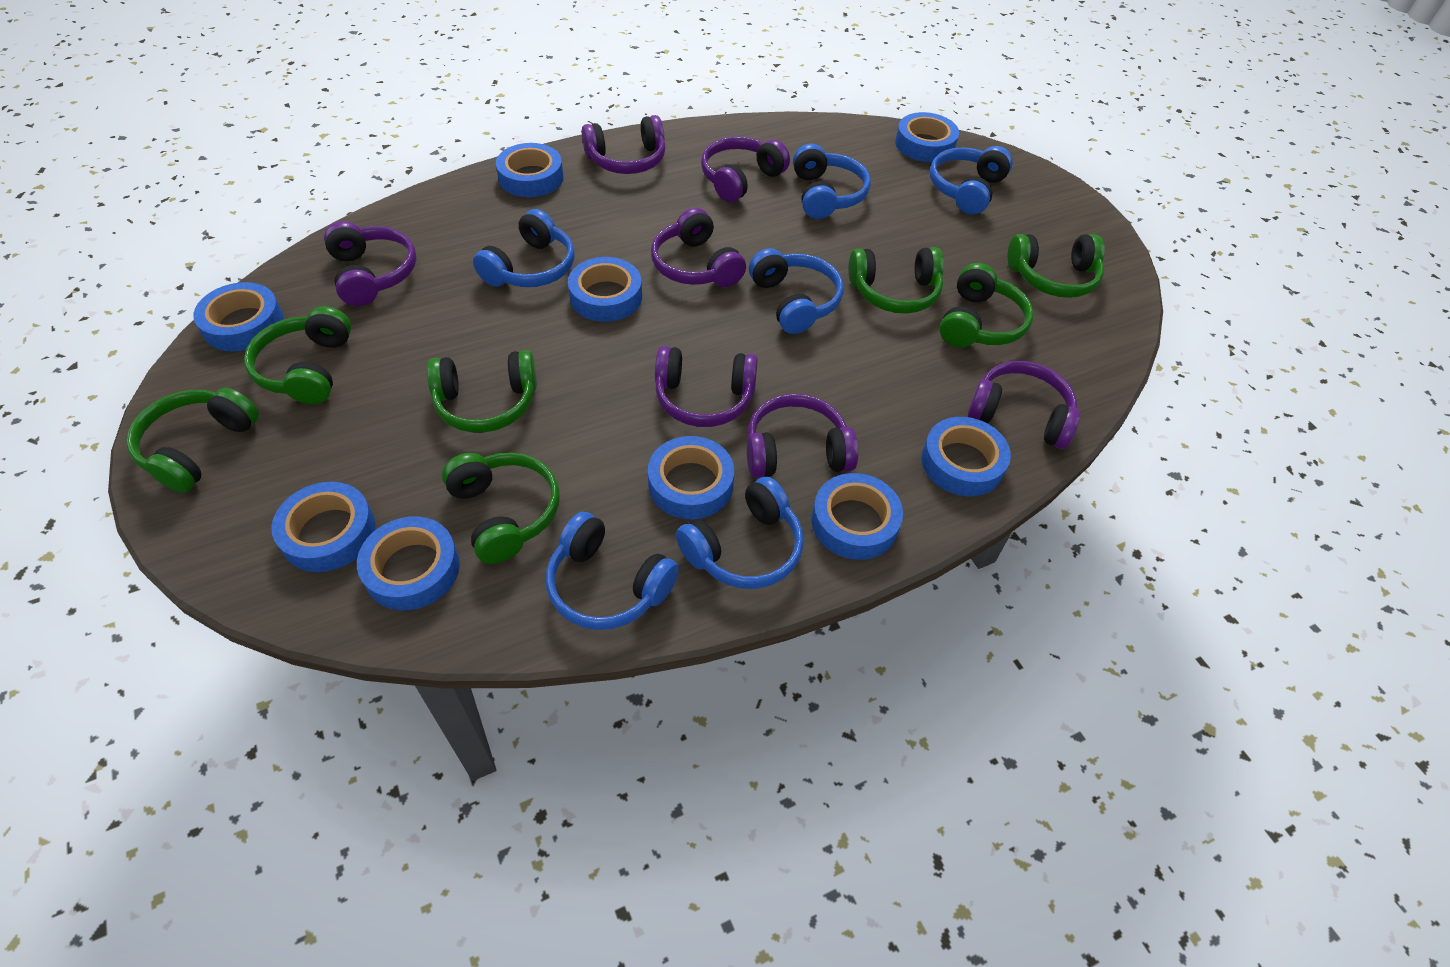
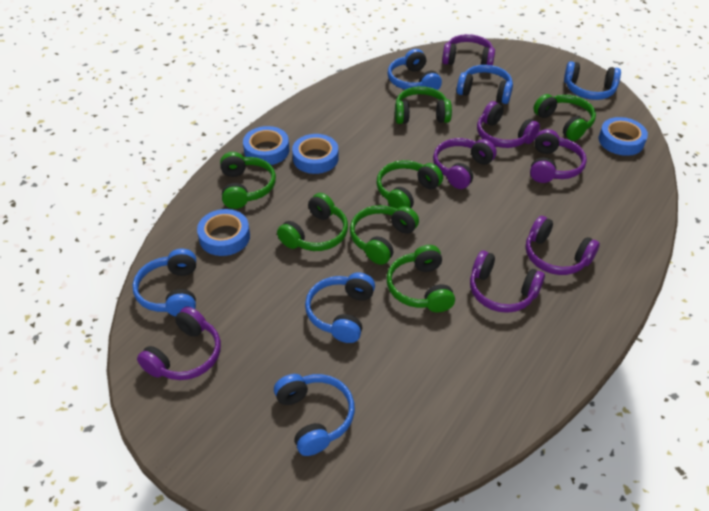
blue tape: 9 -> 4

